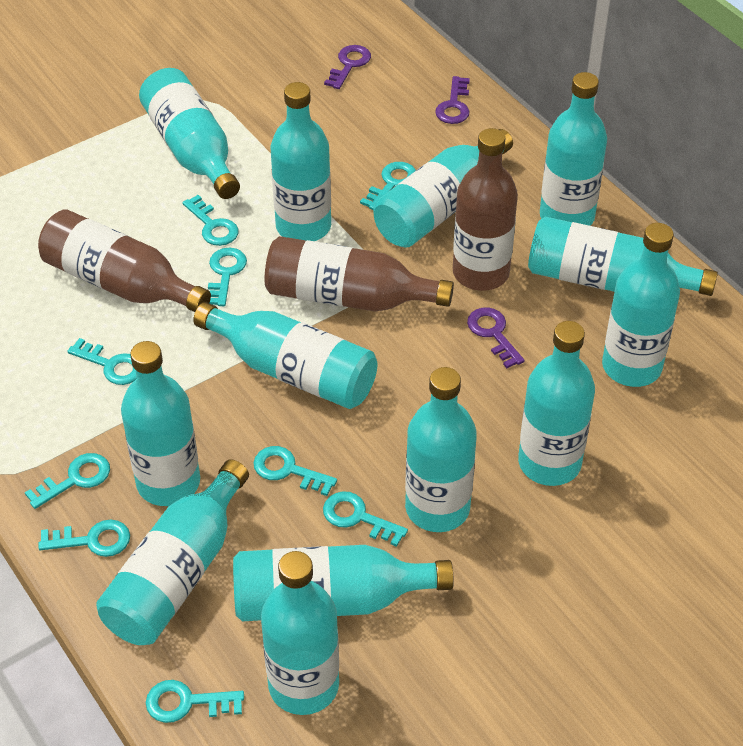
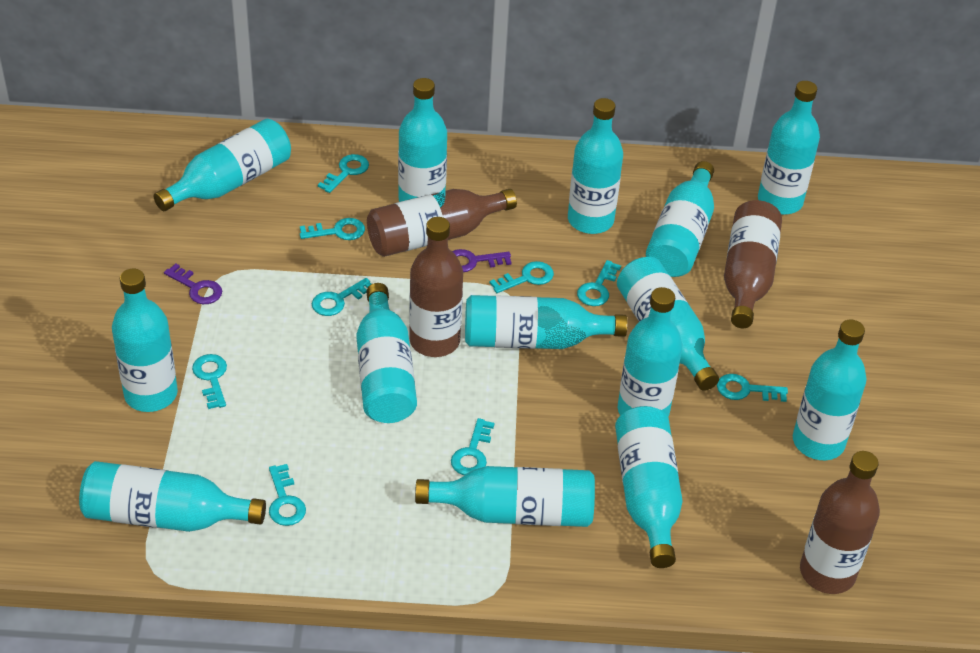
brown bottle: 3 -> 4
purple key: 3 -> 2
turquoise bottle: 13 -> 14

